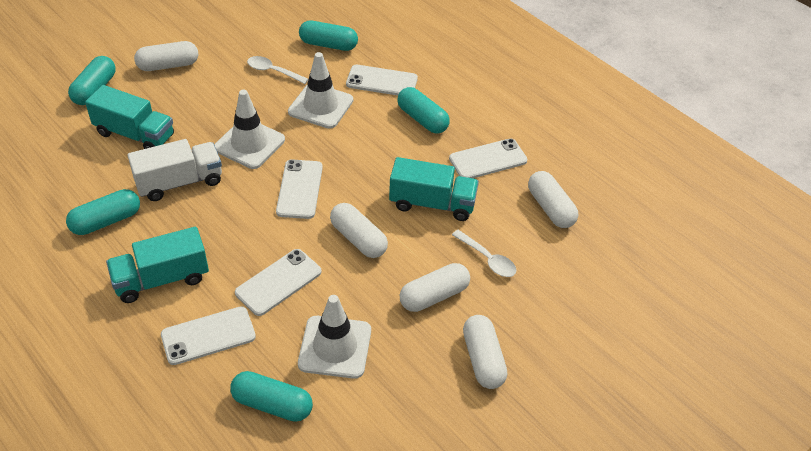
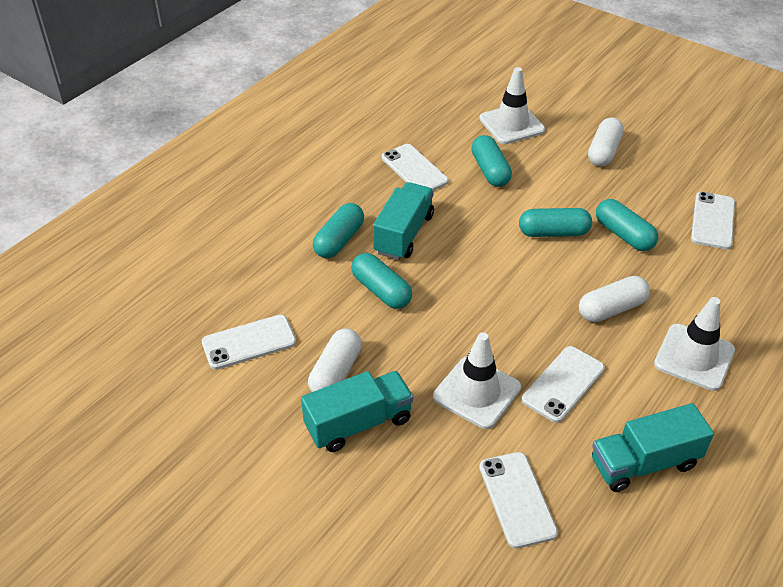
white capsule: 5 -> 3
white spoon: 2 -> 0
white truck: 1 -> 0

